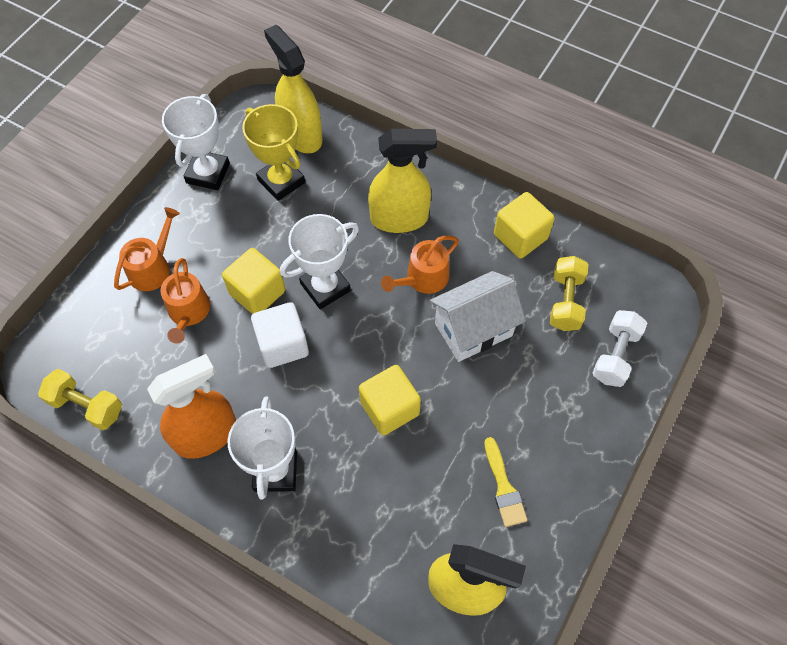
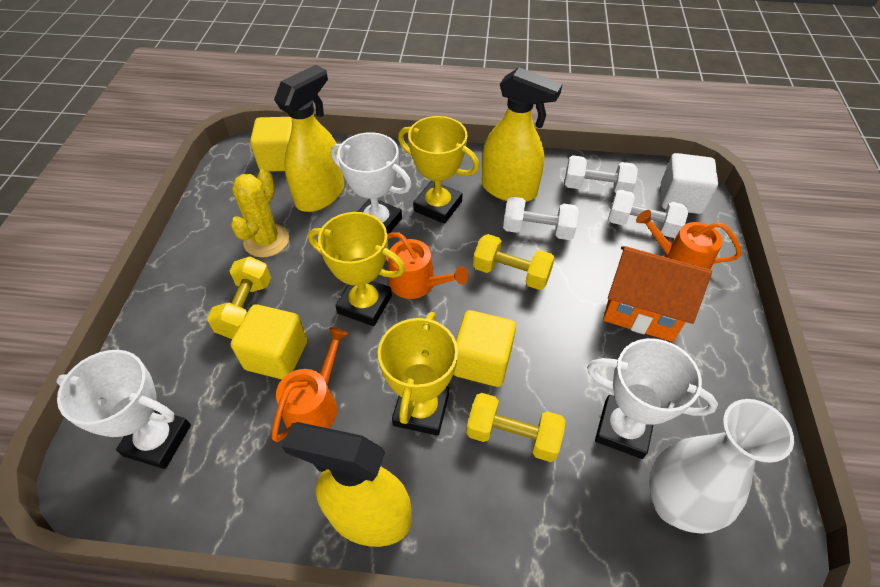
orange house: 0 -> 1
orange spray bottle: 1 -> 0
white dumbbell: 1 -> 3
white house: 1 -> 0
white vase: 0 -> 1
yellow brush: 1 -> 0
yellow cactus: 0 -> 1
yellow dumbbell: 2 -> 3
yellow trophy: 1 -> 3

